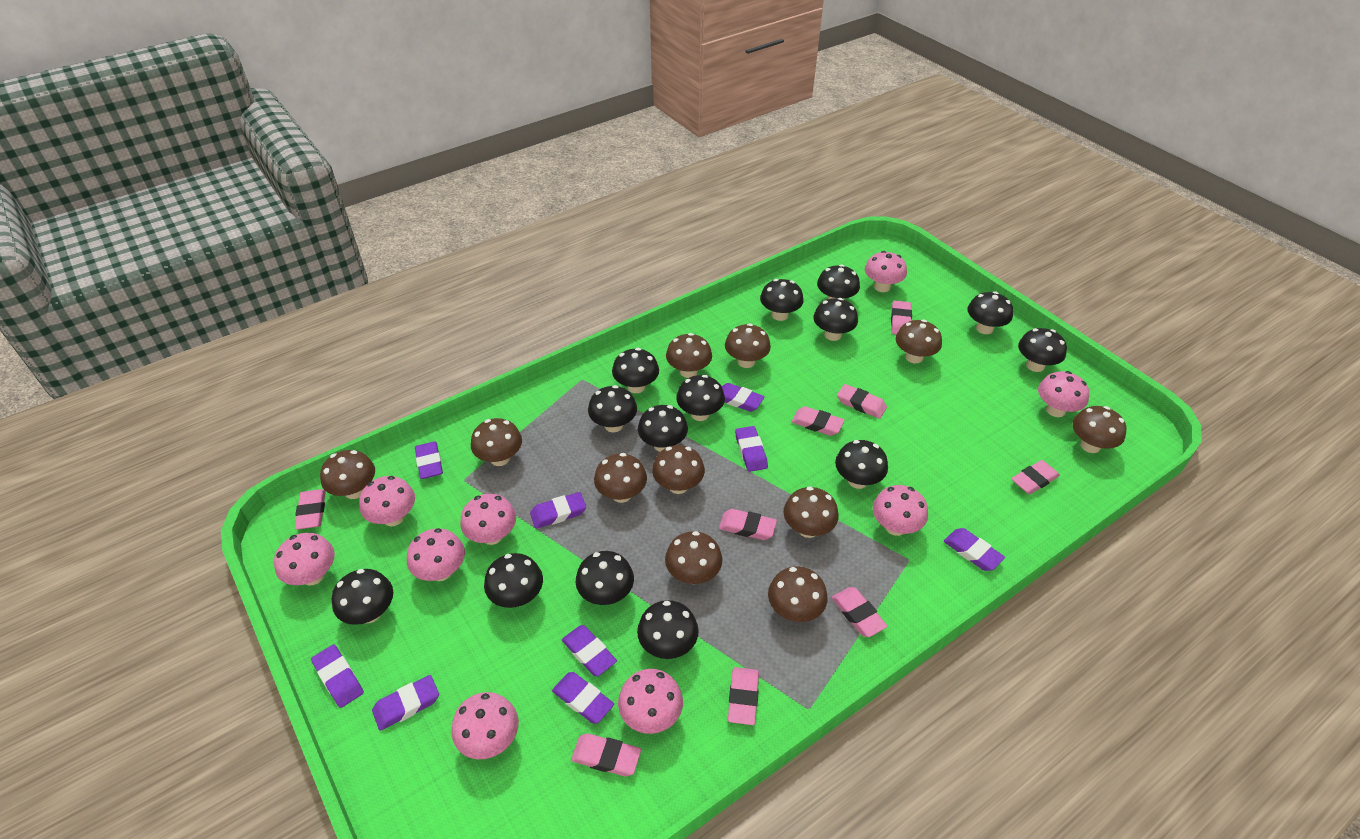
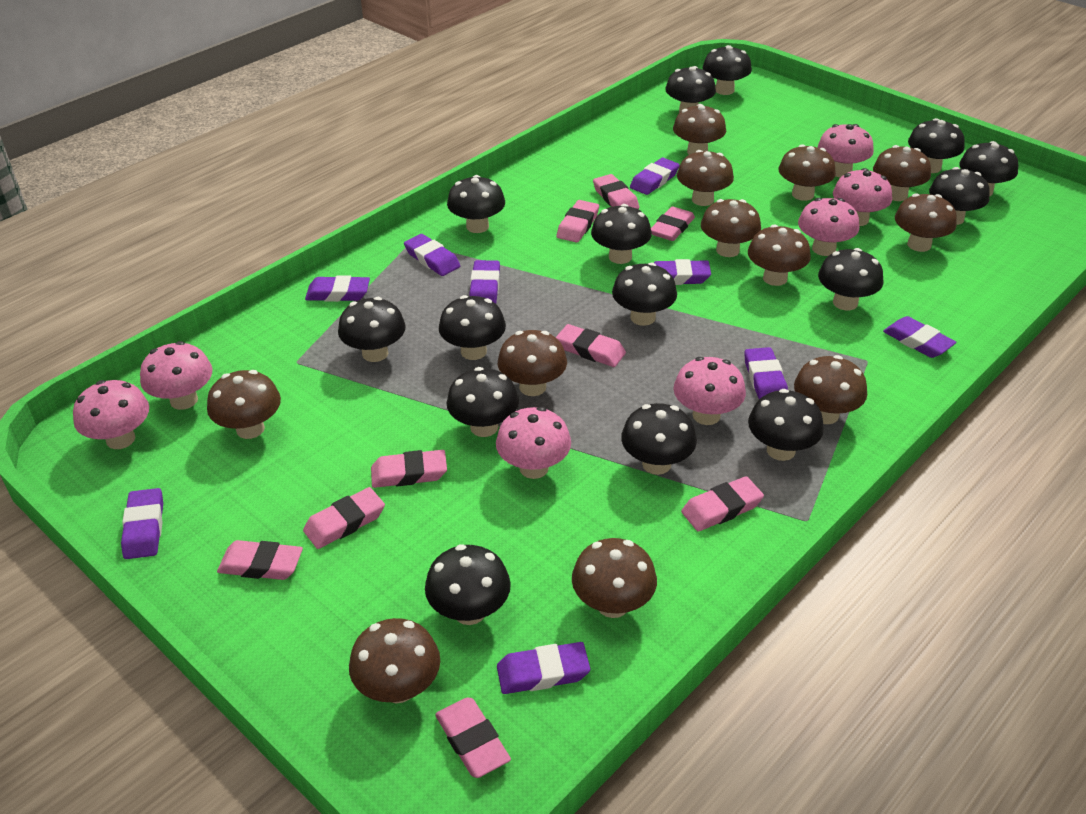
black mushroom: 14 -> 15
brown mushroom: 11 -> 12
pink mushroom: 9 -> 7

